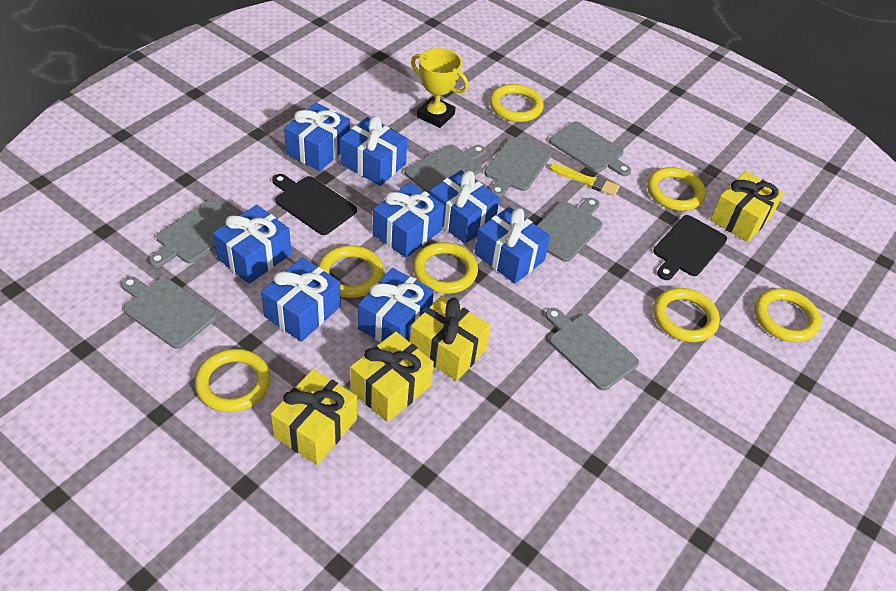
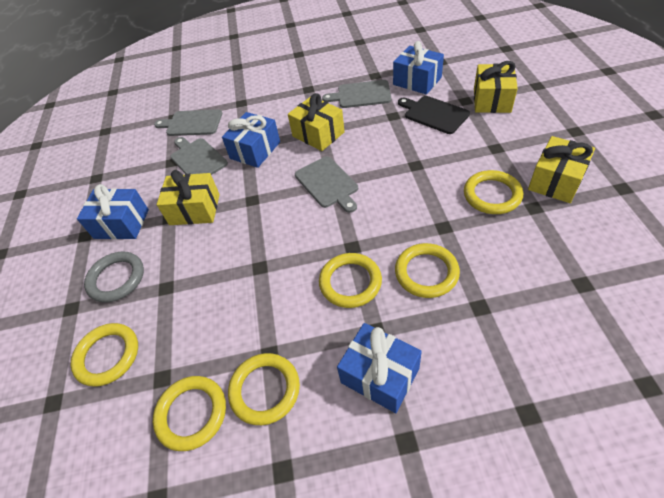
black cutting board: 2 -> 1
blue gift: 8 -> 4
grey cutting board: 7 -> 4
grey ring: 0 -> 1
yellow brush: 1 -> 0
yellow ring: 7 -> 6
yellow trophy: 1 -> 0

